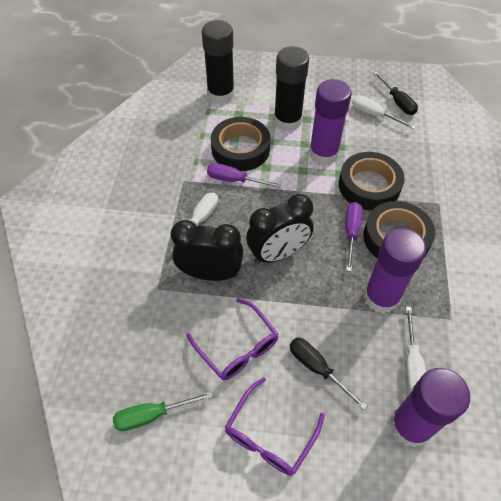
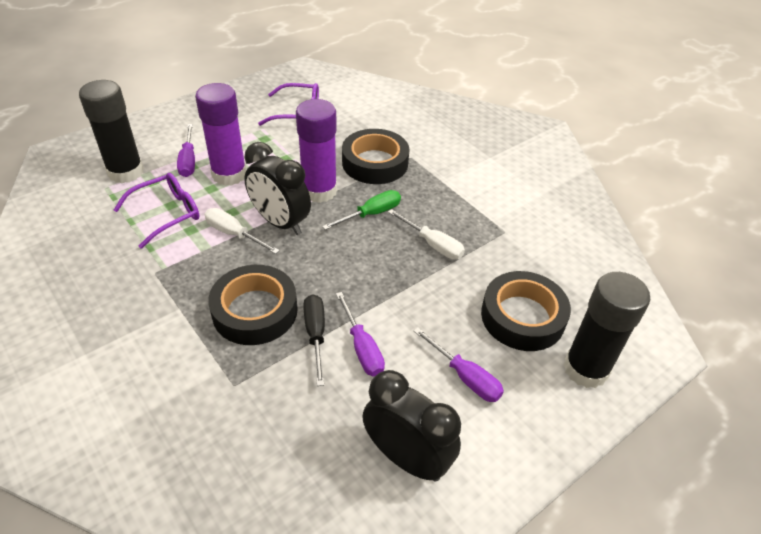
black screwdriver: 2 -> 1
purple glue stick: 3 -> 2
purple screwdriver: 2 -> 3
white screwdriver: 3 -> 2

